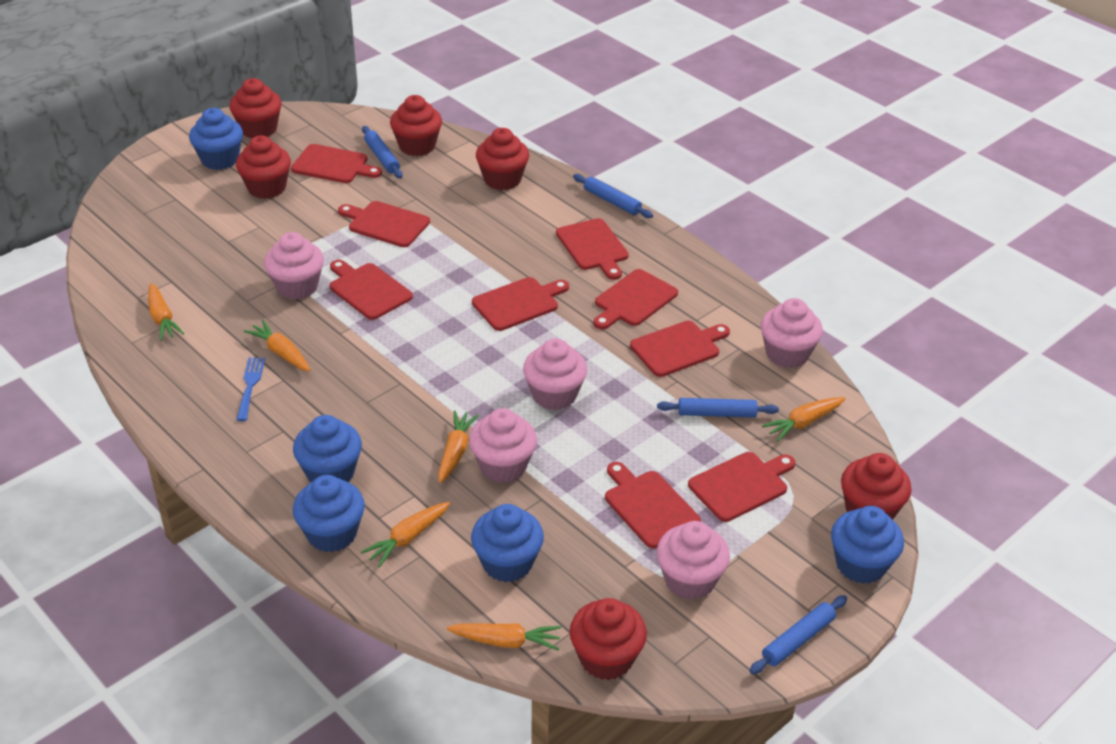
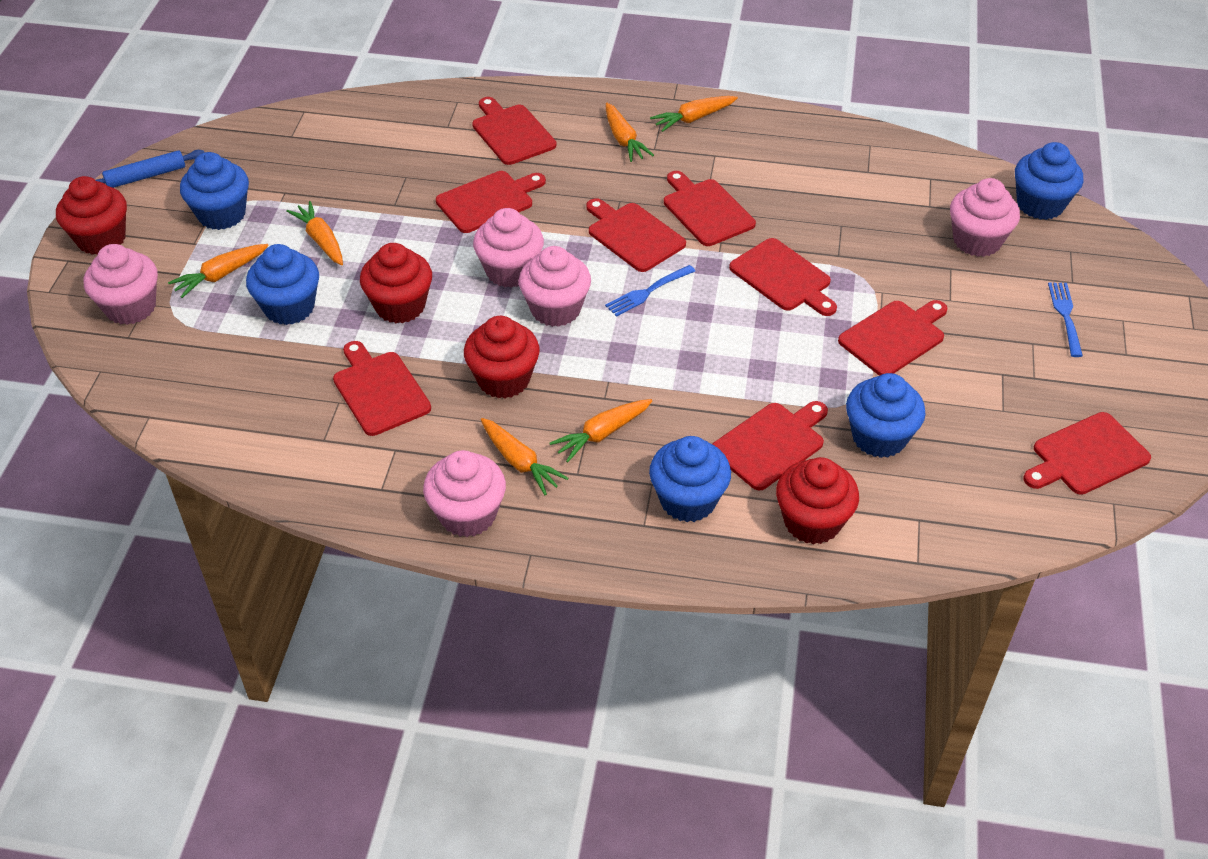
blue fork: 1 -> 2
blue rolling pin: 4 -> 1
red cupcake: 6 -> 4

